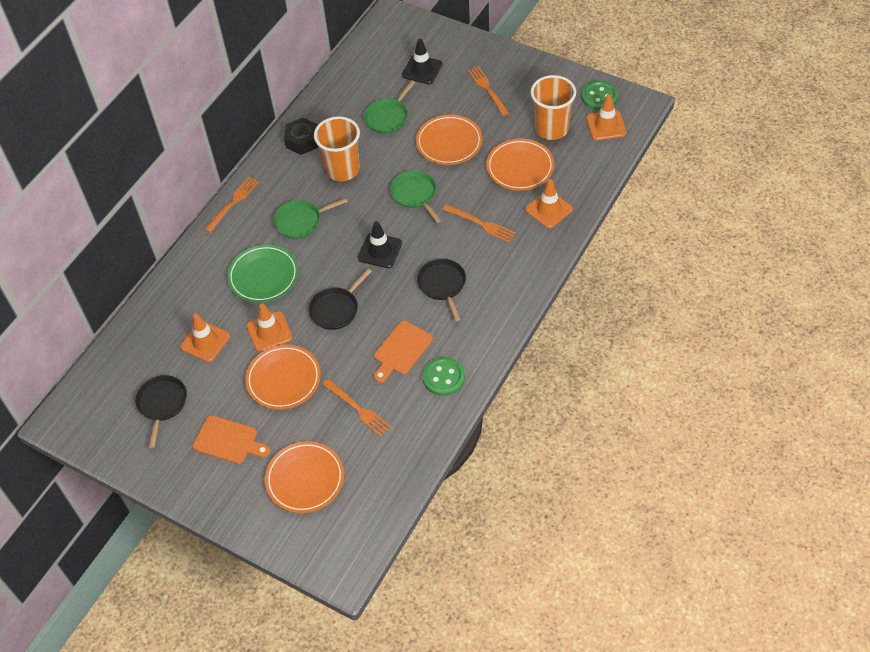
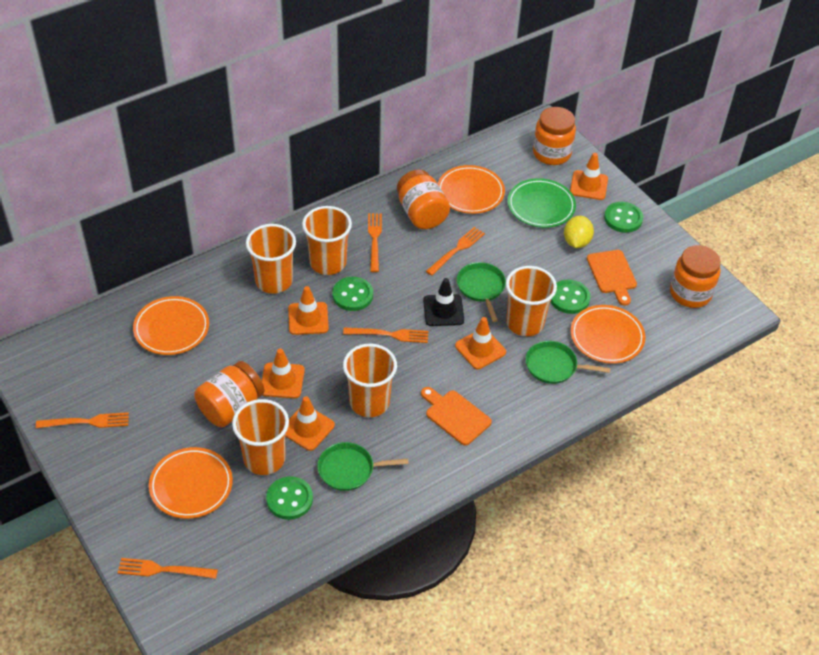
black nut: 1 -> 0
black pan: 3 -> 0
black traffic cone: 2 -> 1
green button: 2 -> 4
orange cup: 2 -> 5
orange fork: 4 -> 5
orange jar: 0 -> 4
orange traffic cone: 4 -> 5
yellow lemon: 0 -> 1

